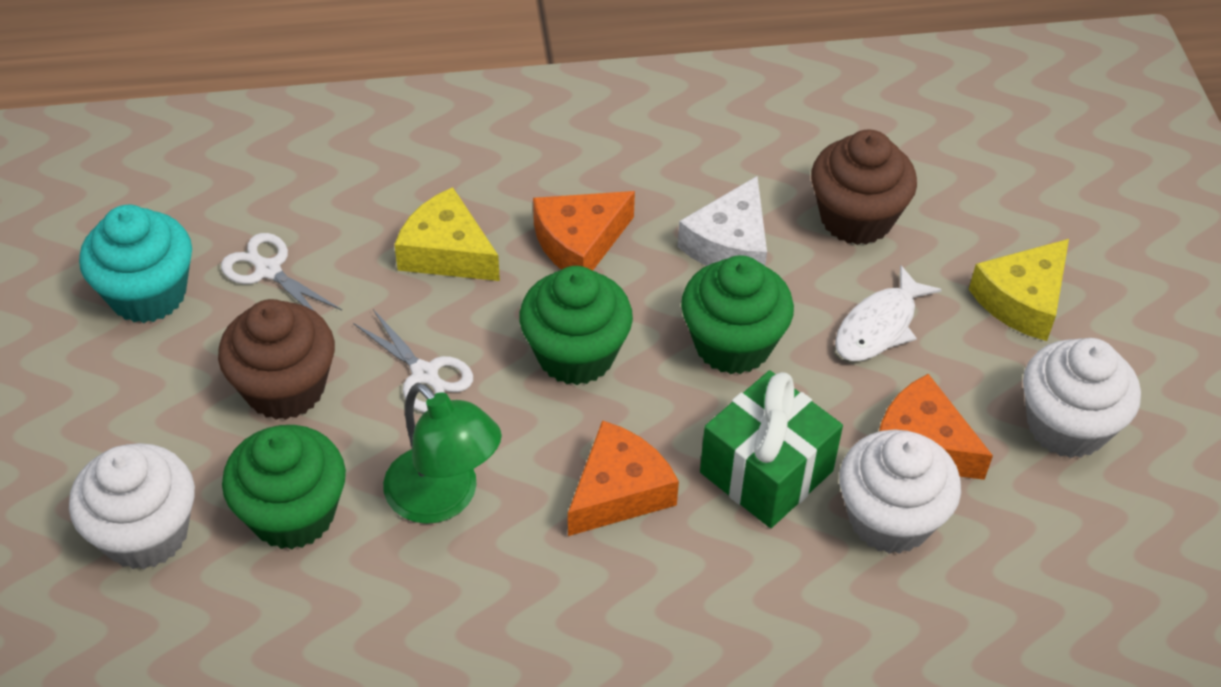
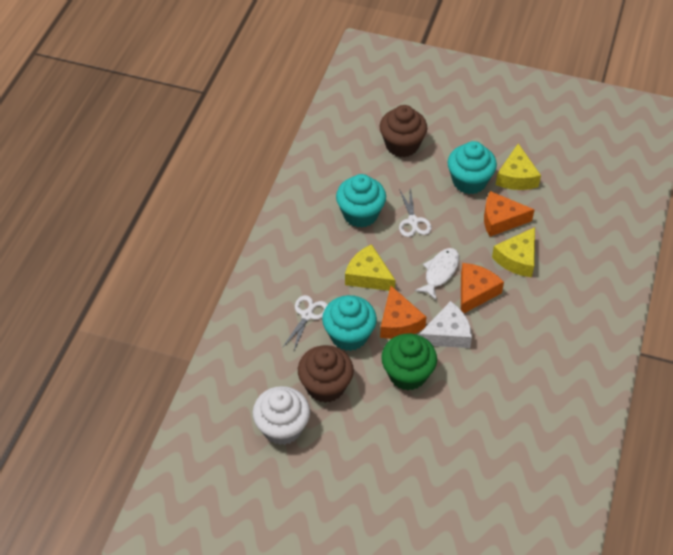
green cupcake: 3 -> 1
green gift: 1 -> 0
green lamp: 1 -> 0
turquoise cupcake: 1 -> 3
white cupcake: 3 -> 1
yellow cheese: 2 -> 3

